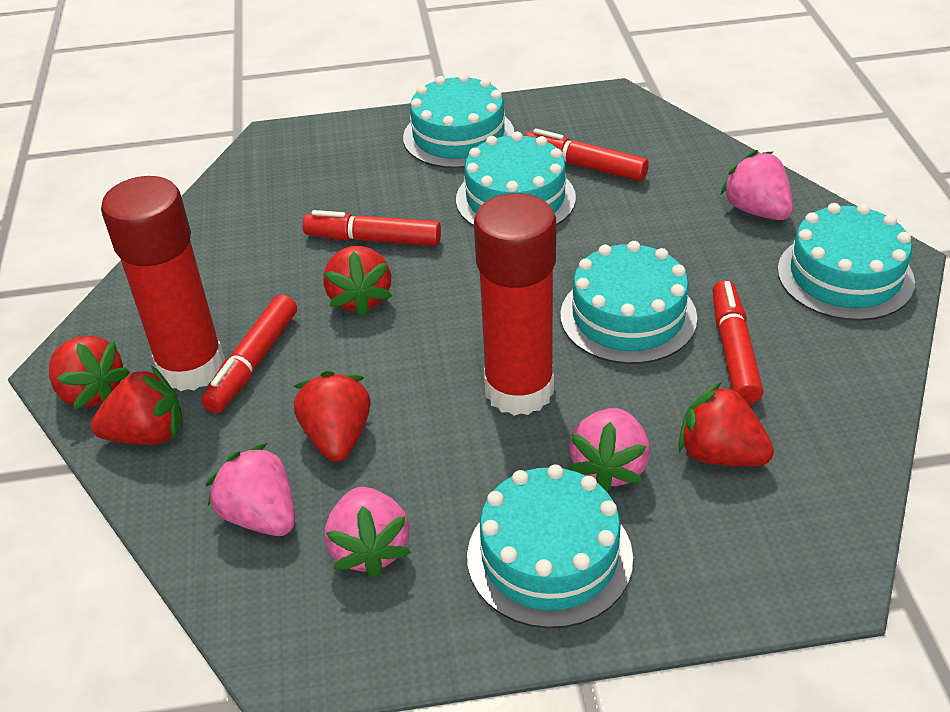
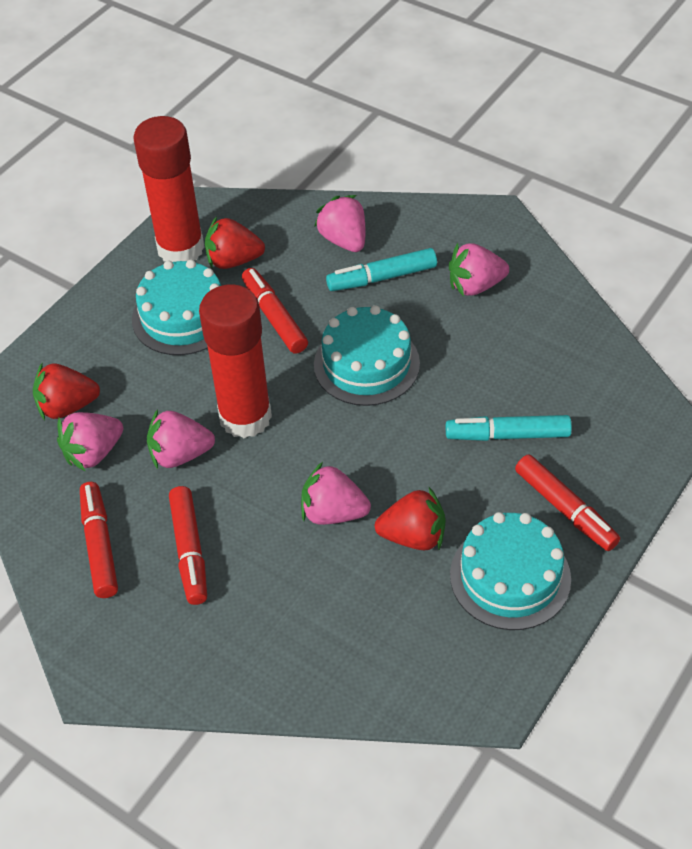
pink strawberry: 4 -> 5
red strawberry: 5 -> 3
turquoise cake: 5 -> 3
turquoise marker: 0 -> 2

